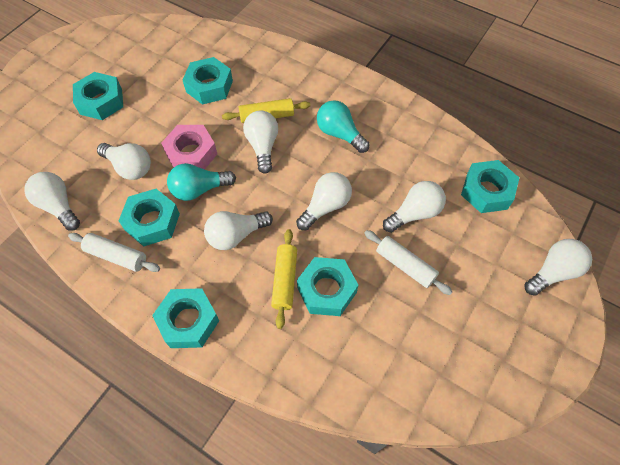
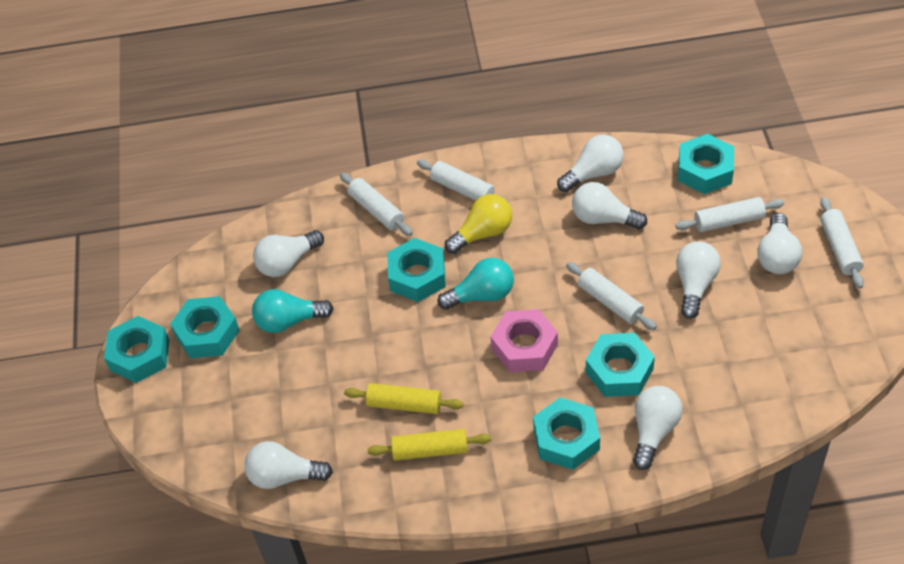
white rolling pin: 2 -> 5
yellow light bulb: 0 -> 1

